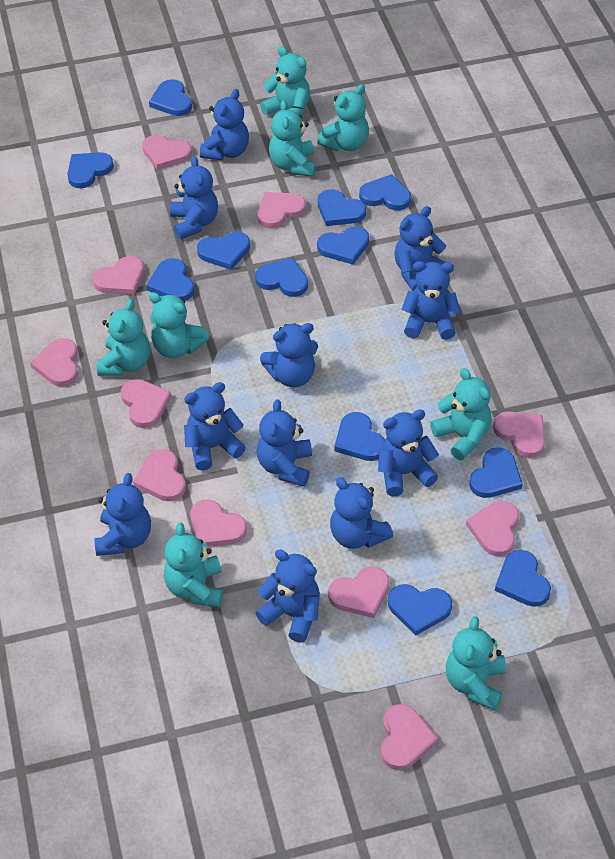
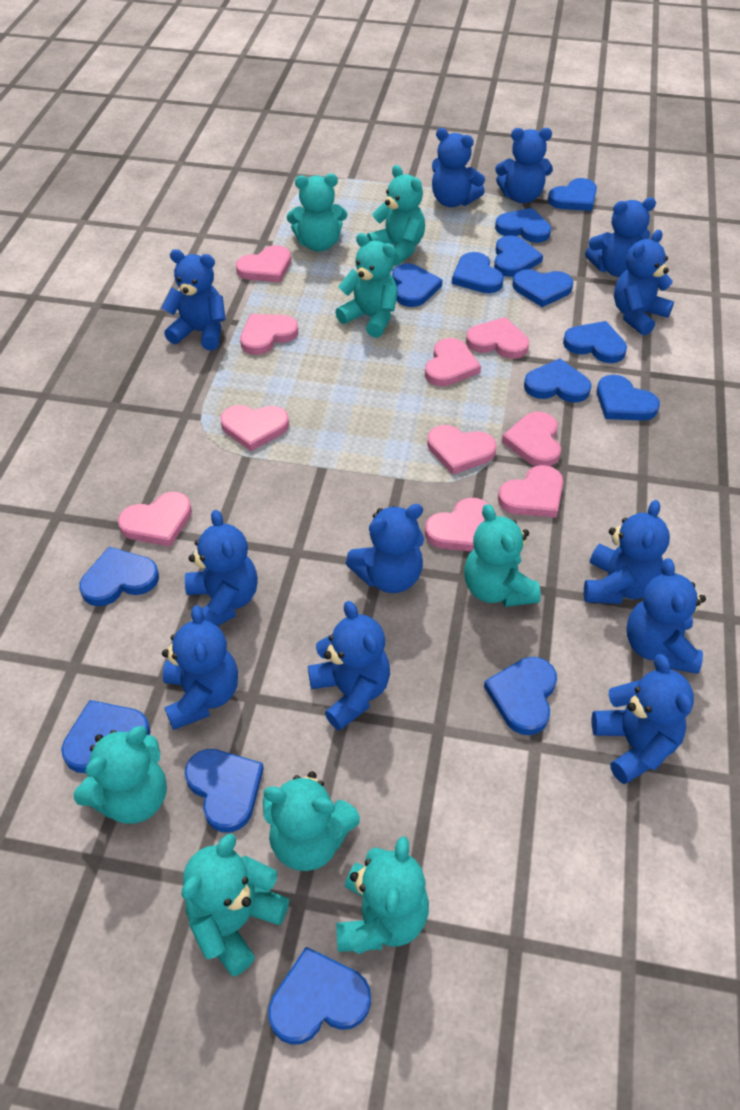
blue heart: 12 -> 14
blue teddy bear: 11 -> 12
pink heart: 11 -> 10

